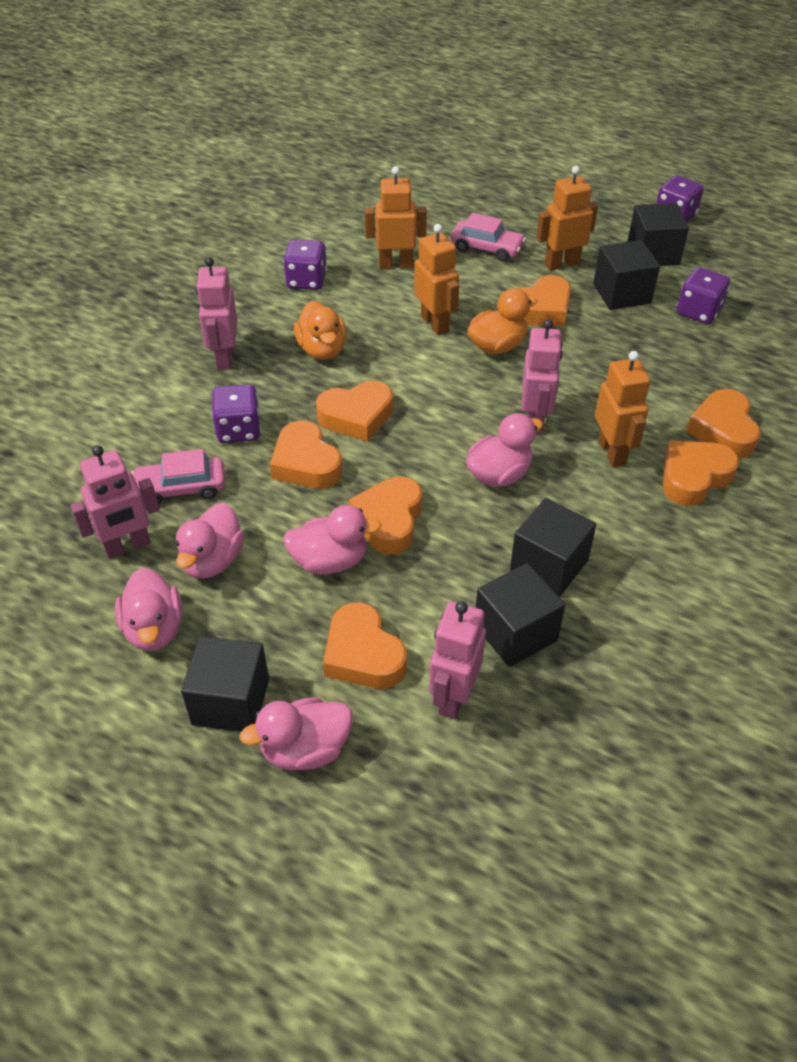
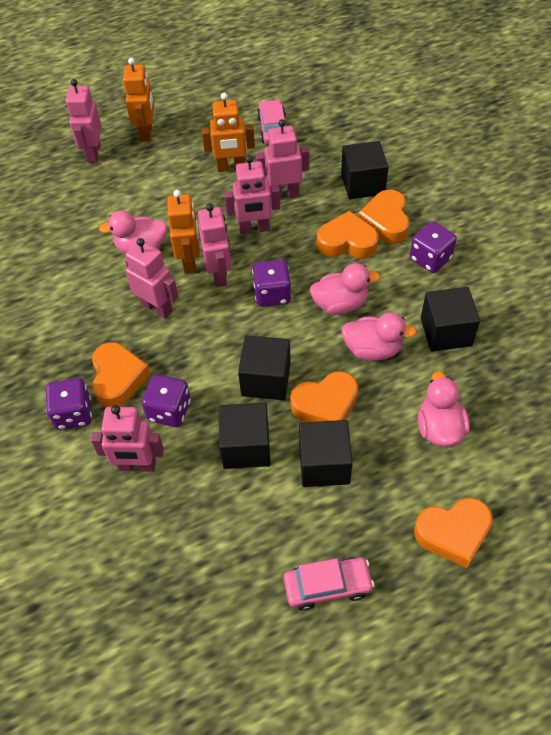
orange duck: 2 -> 0
orange heart: 7 -> 5
orange robot: 4 -> 3
pink duck: 5 -> 4
pink robot: 4 -> 6

